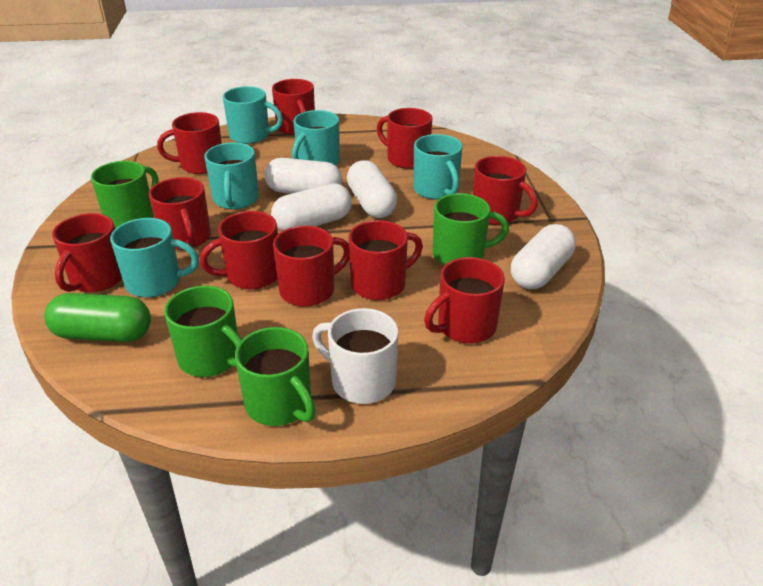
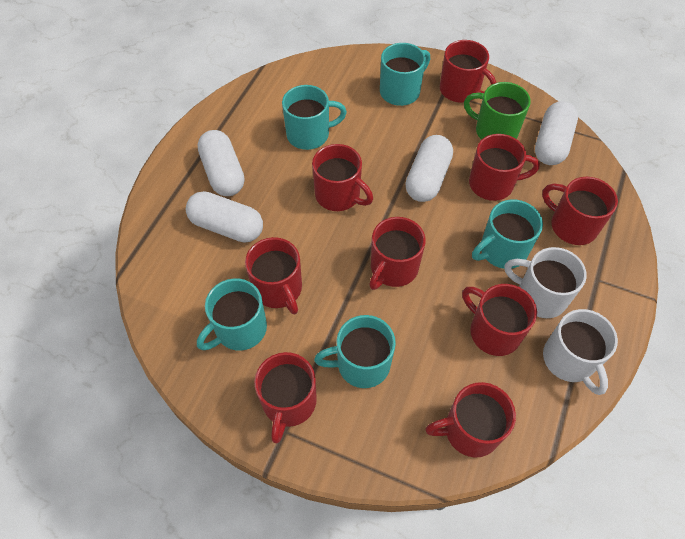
green capsule: 1 -> 0
green mug: 4 -> 1
red mug: 10 -> 9
white mug: 1 -> 2

